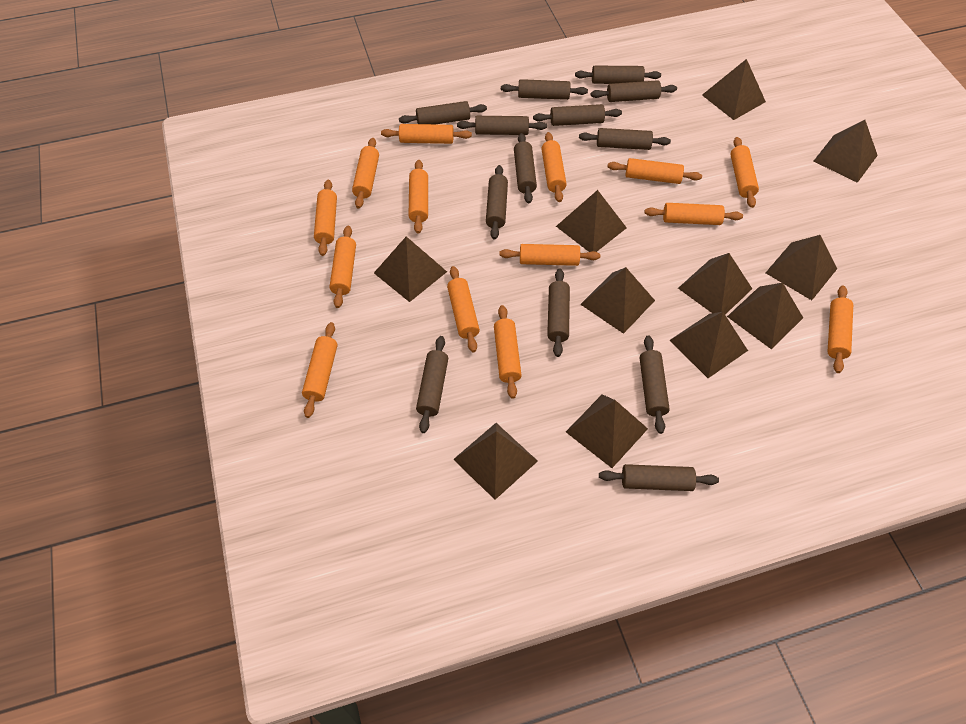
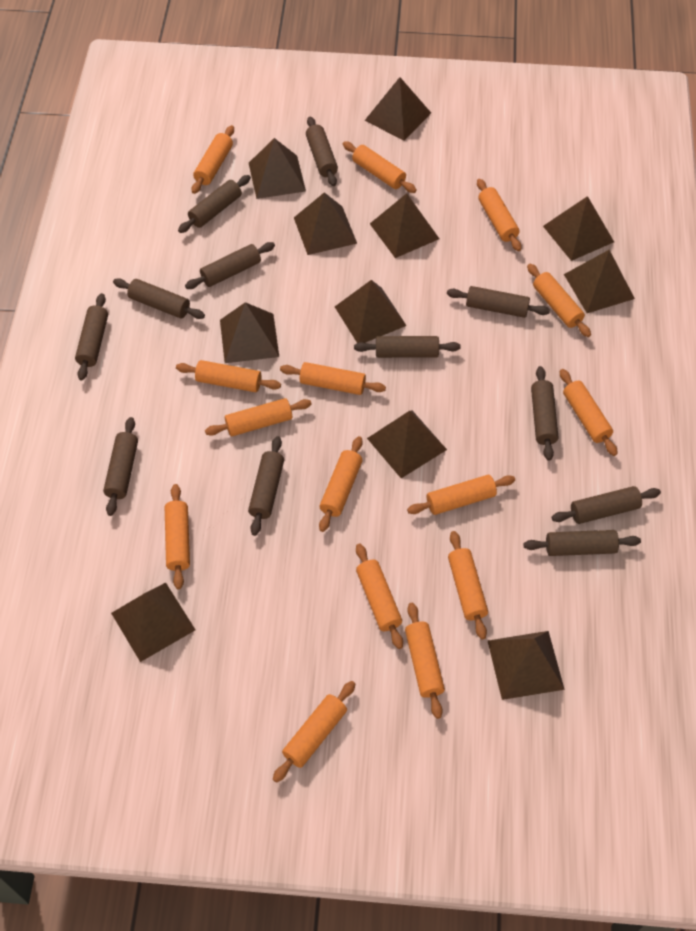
brown rolling pin: 13 -> 12
orange rolling pin: 14 -> 15

